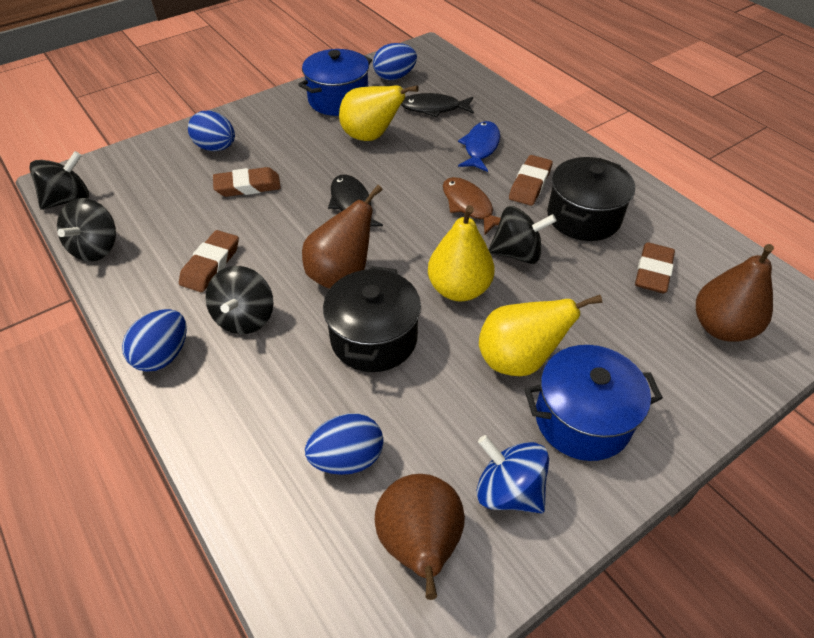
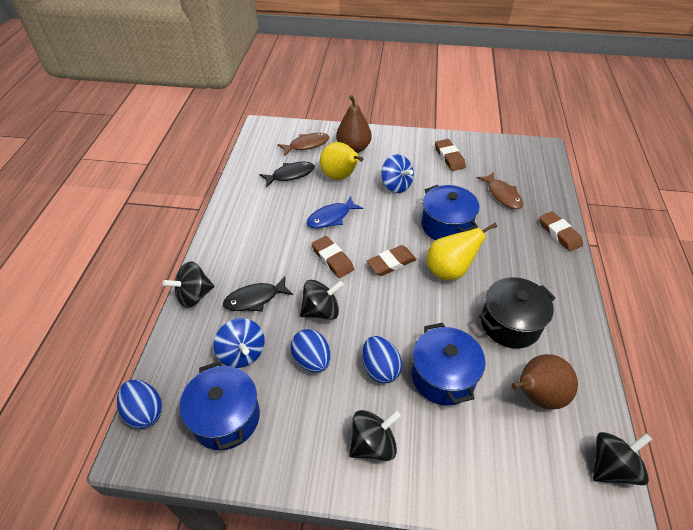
black pot: 2 -> 1
blue egg: 4 -> 3
blue pot: 2 -> 3
blue spinning top: 1 -> 2
brown fish: 1 -> 2
brown pear: 3 -> 2
yellow pear: 3 -> 2

